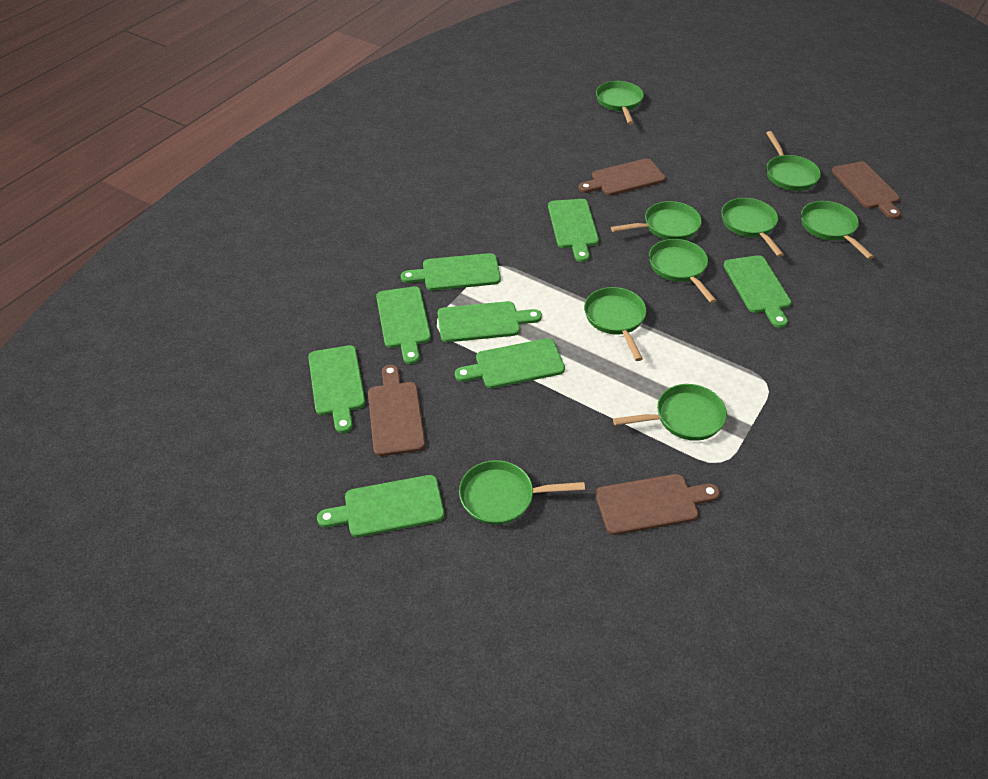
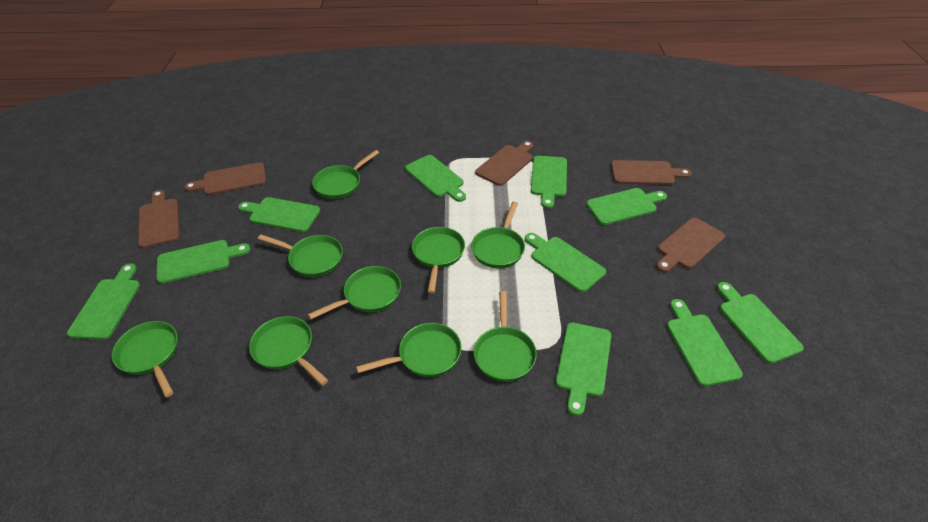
brown cutting board: 4 -> 5
green cutting board: 8 -> 10

